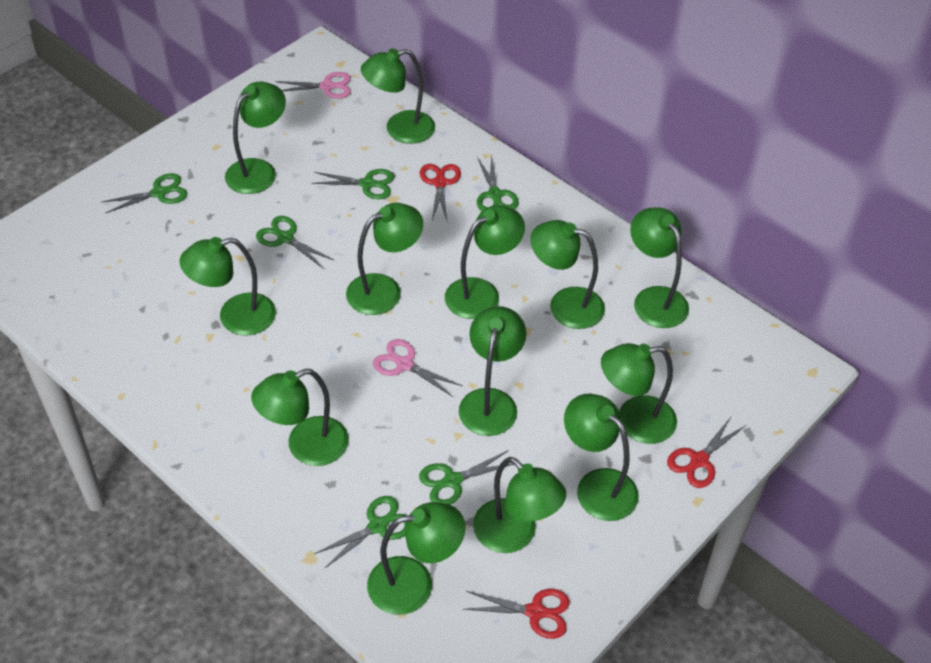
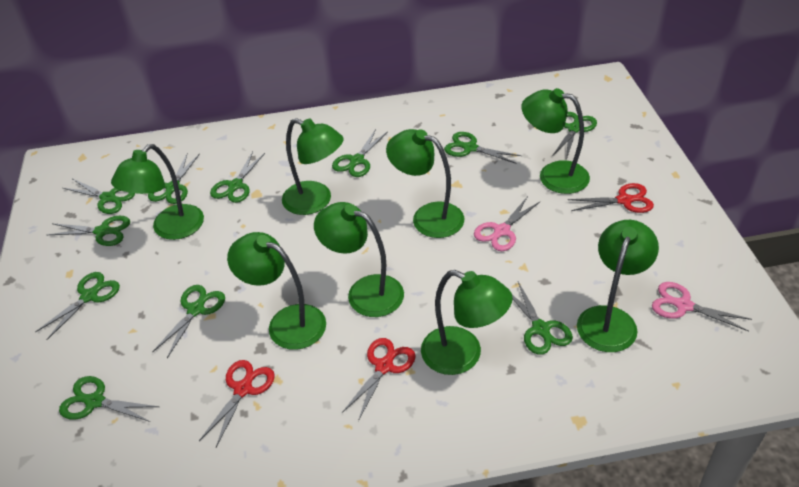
green lamp: 13 -> 8
green scissors: 6 -> 11

